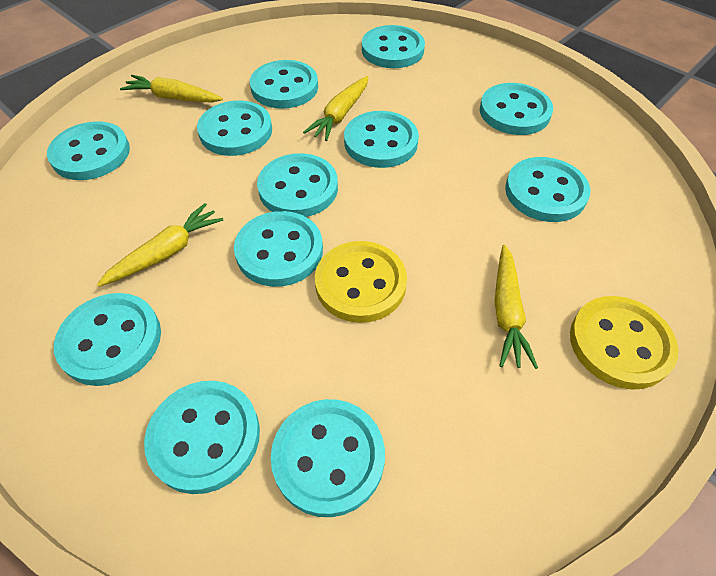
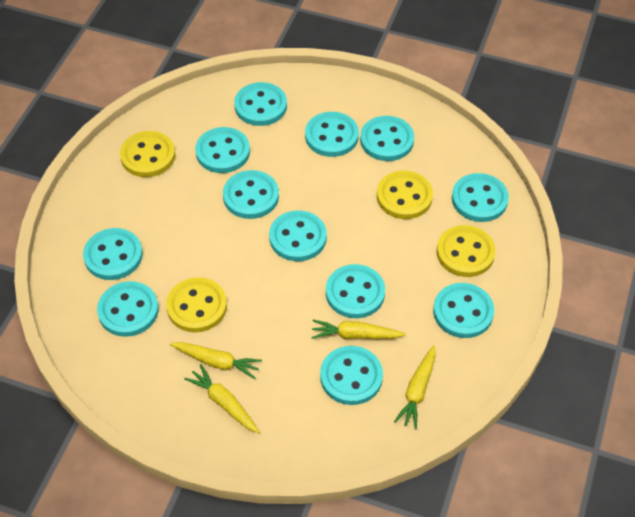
yellow button: 2 -> 4

